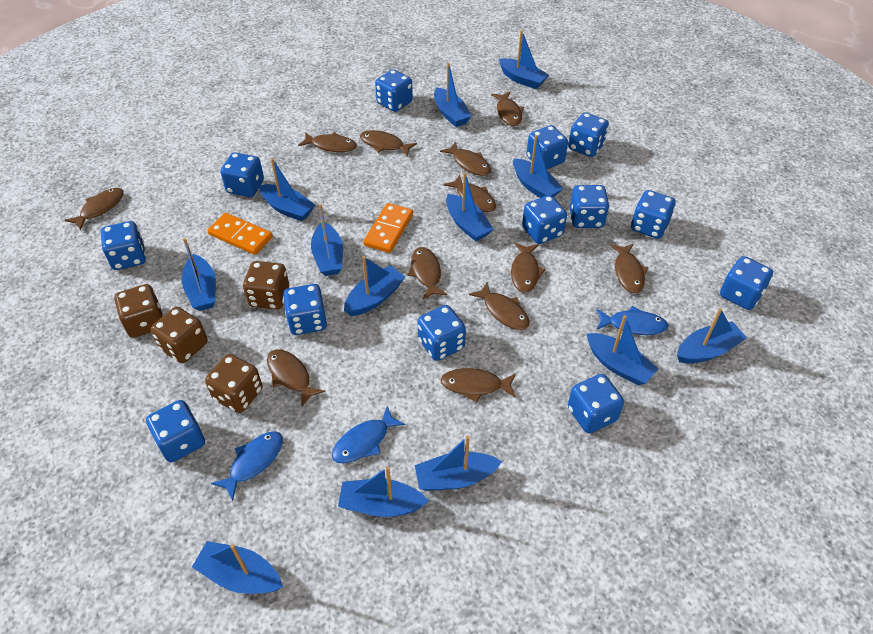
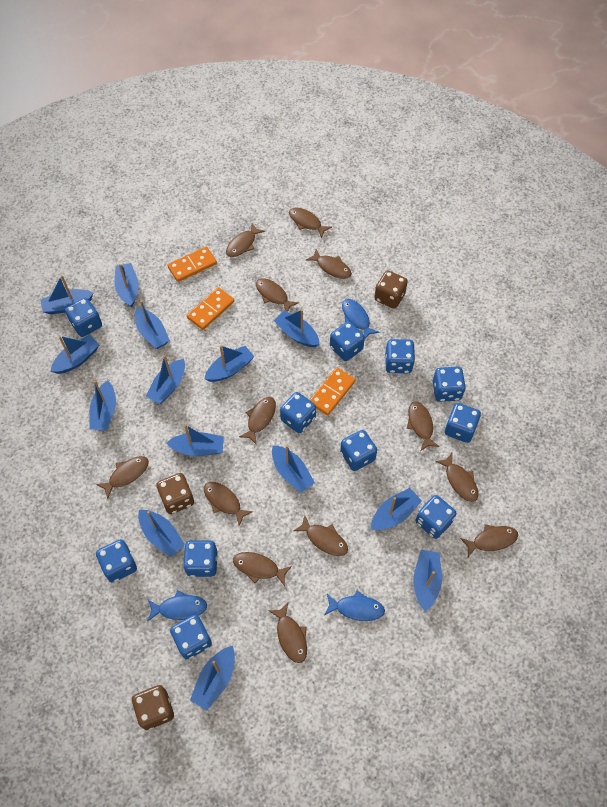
blue boat: 13 -> 14
blue dice: 13 -> 11
brown dice: 4 -> 3
brown fish: 12 -> 13
orange domino: 2 -> 3

